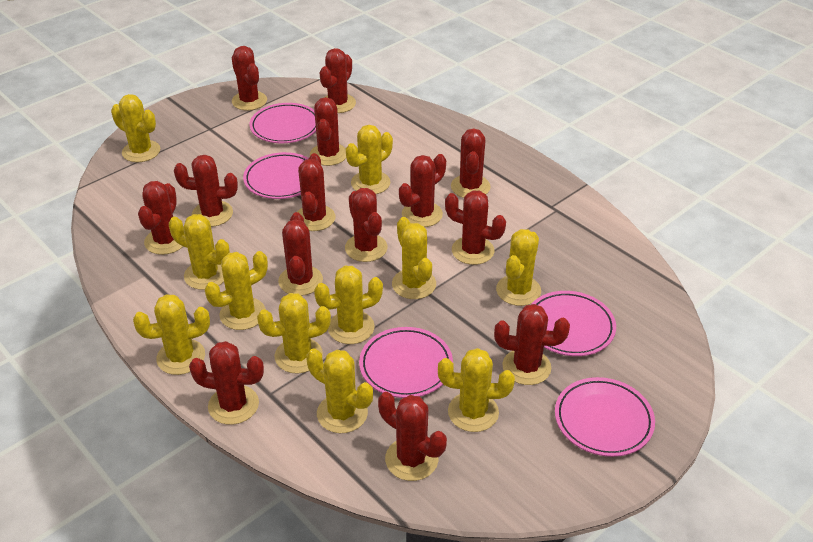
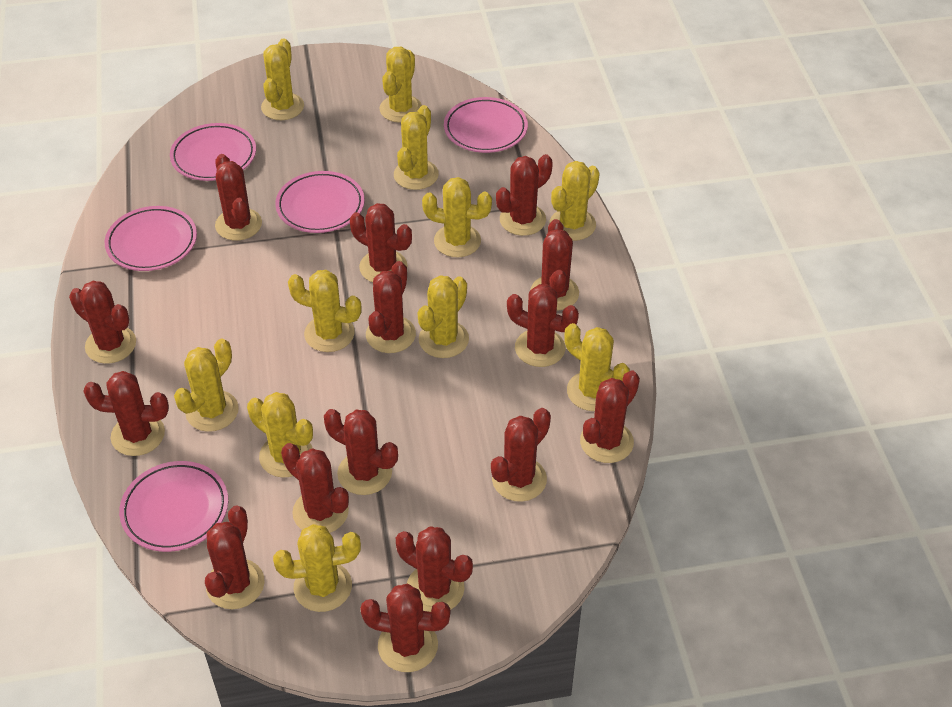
red cactus: 14 -> 15

